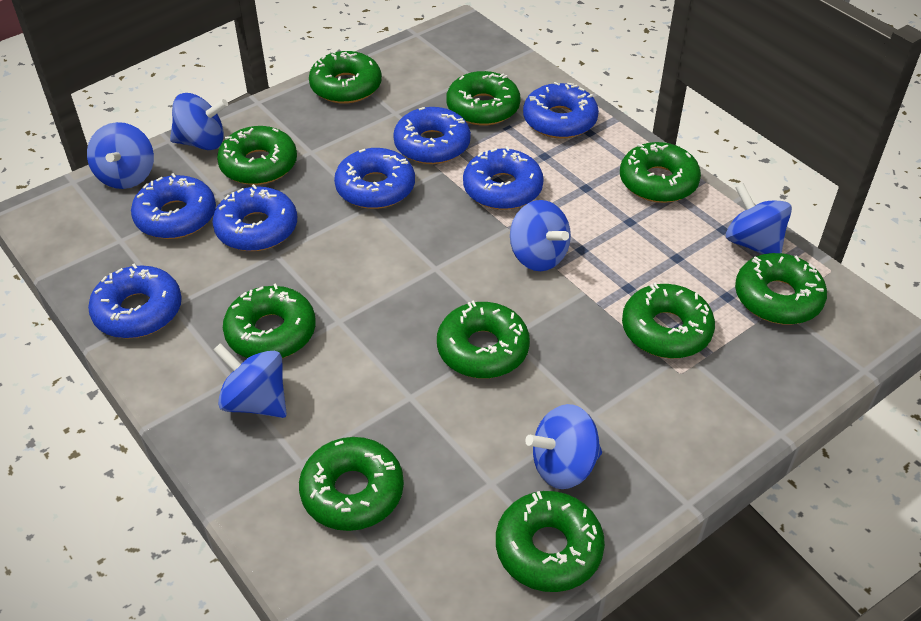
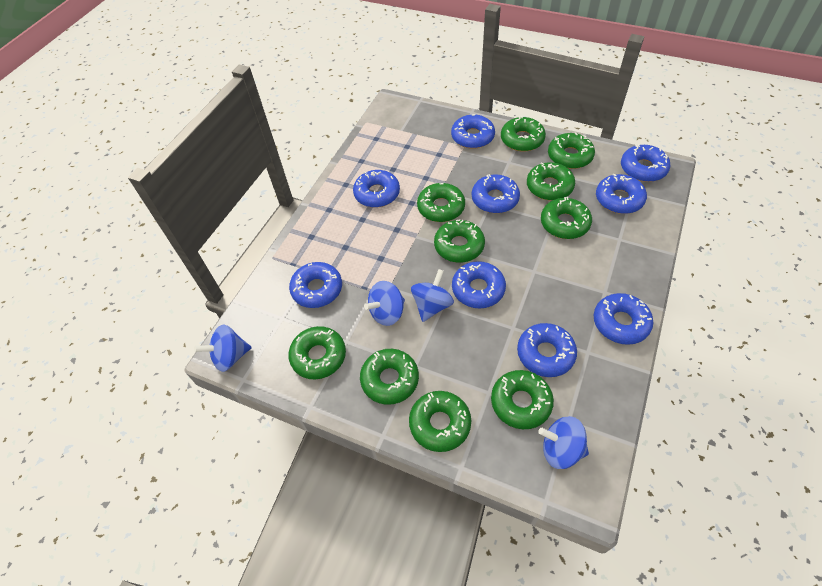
blue donut: 7 -> 9
blue spinning top: 6 -> 4

